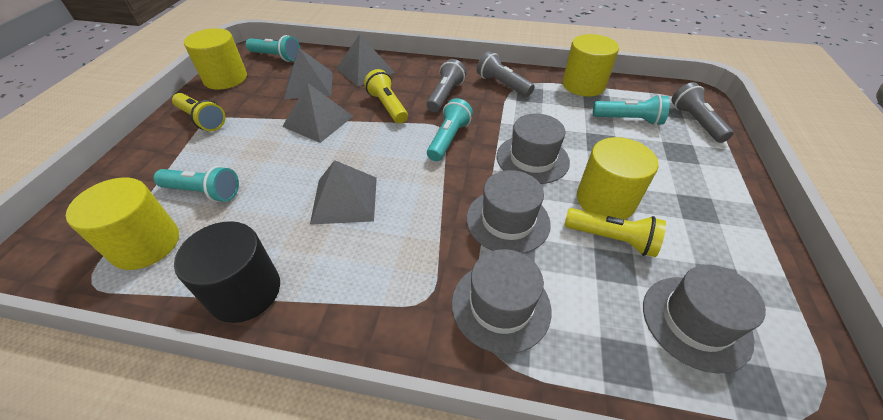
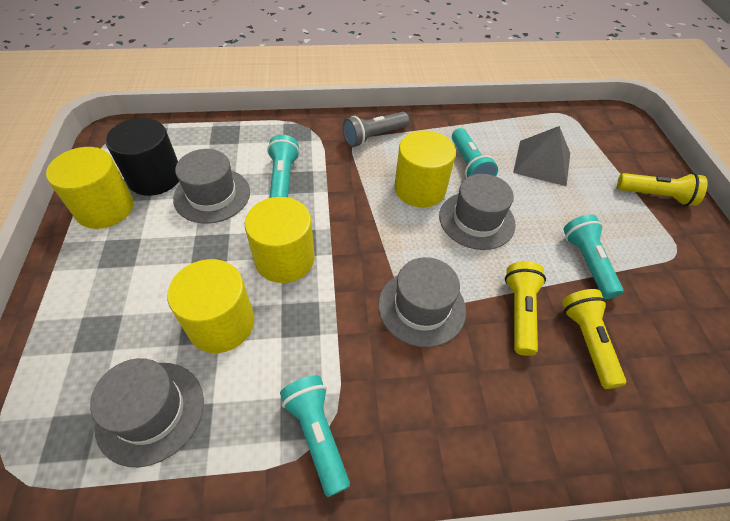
grey flashlight: 3 -> 1
grey pyramid: 4 -> 1

